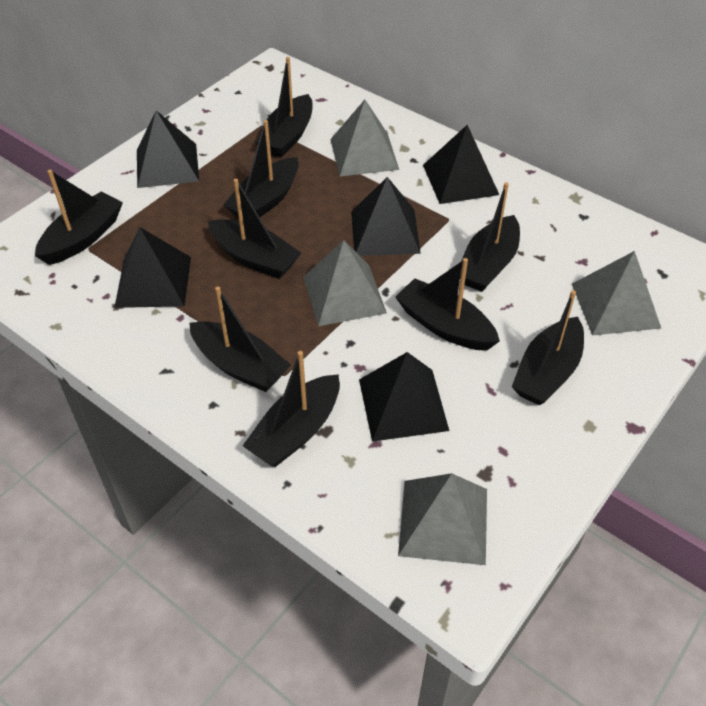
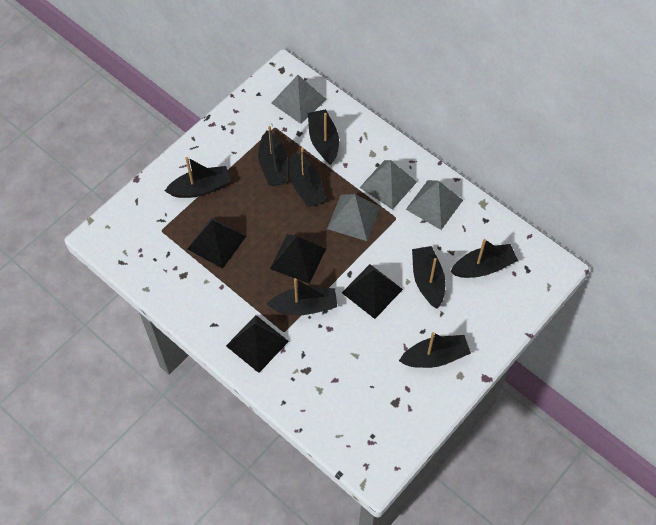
black boat: 9 -> 8
black pyramid: 5 -> 4

